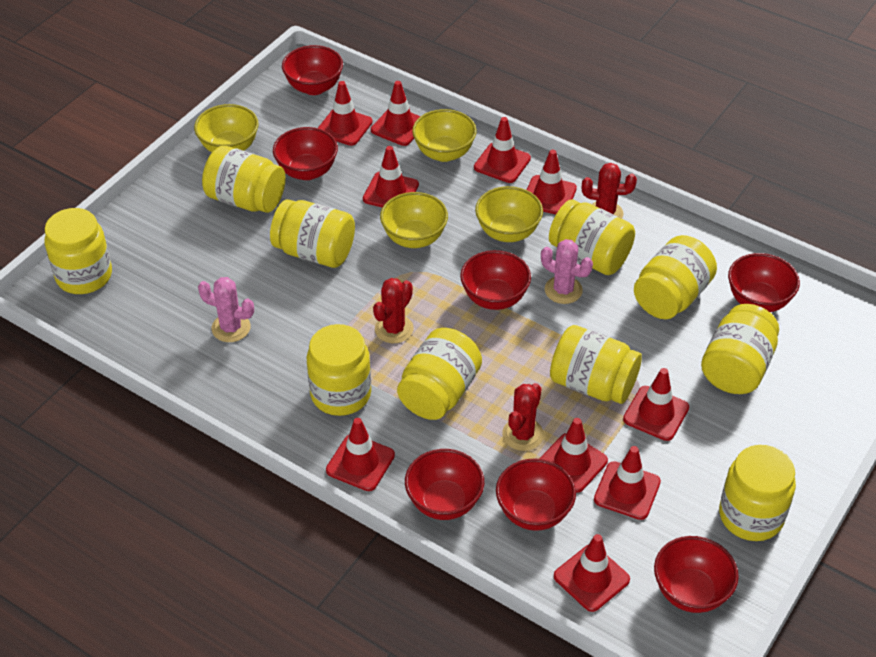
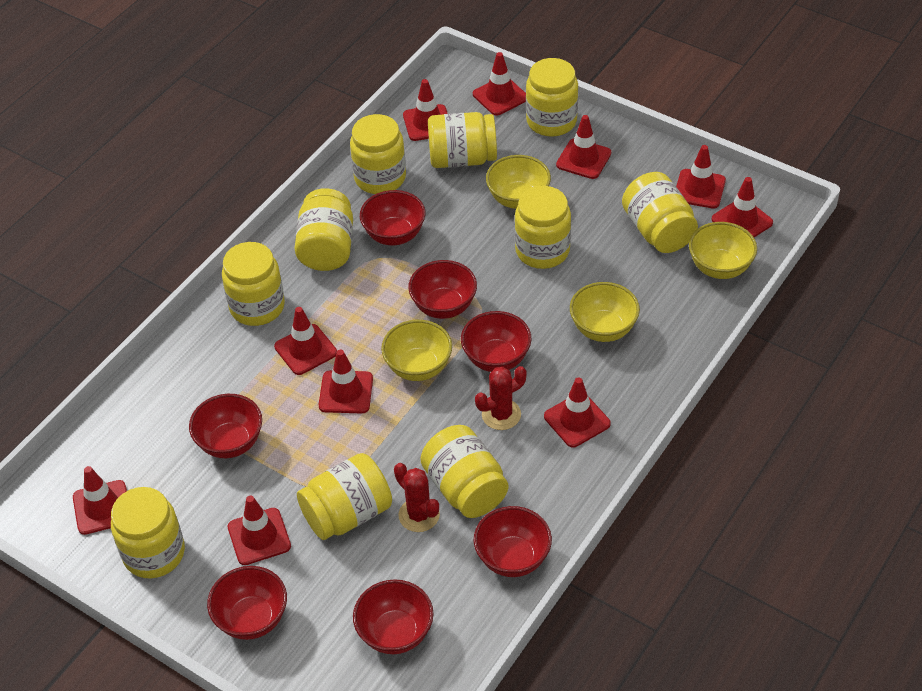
pink cactus: 2 -> 0
red cactus: 3 -> 2

